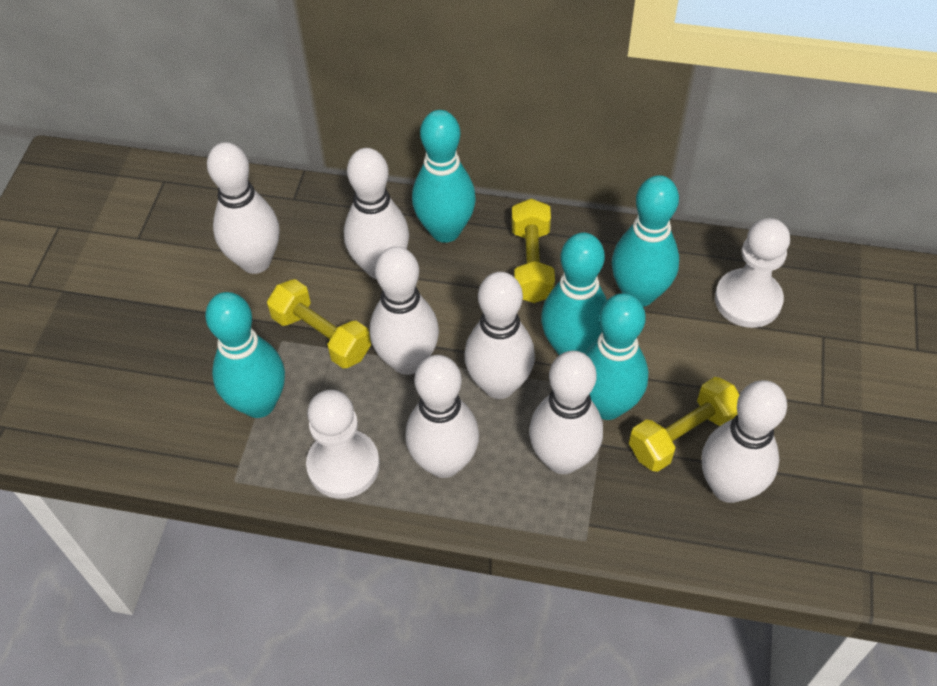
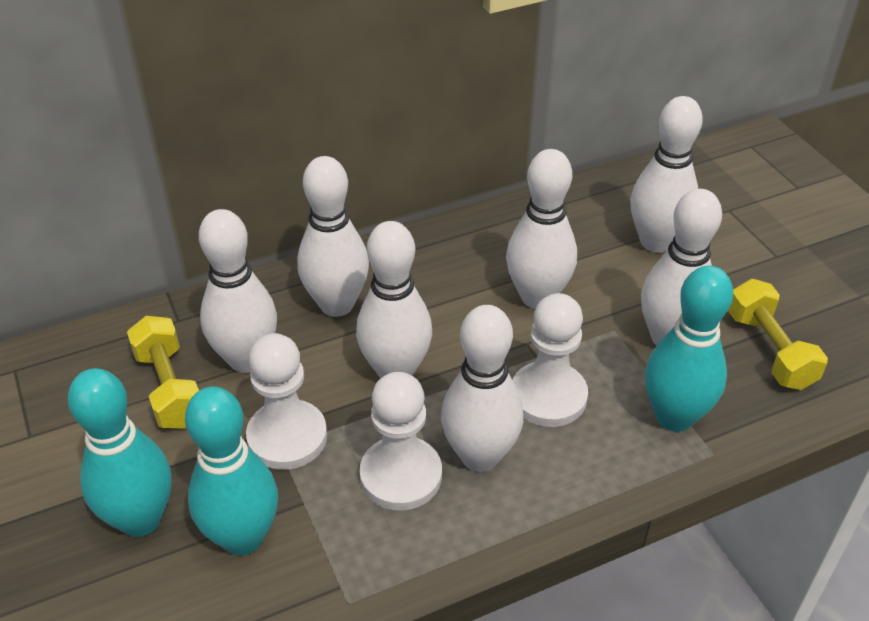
turquoise bowling pin: 5 -> 3
white pawn: 2 -> 3
yellow dumbbell: 3 -> 2

